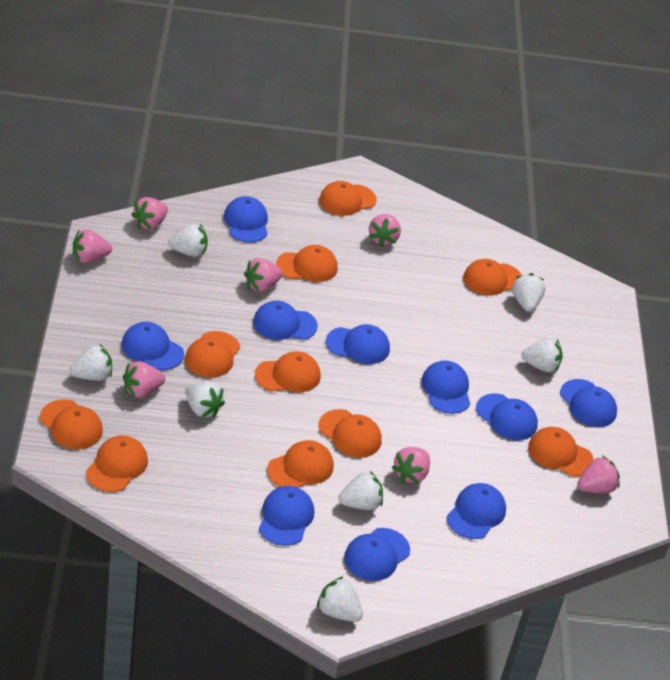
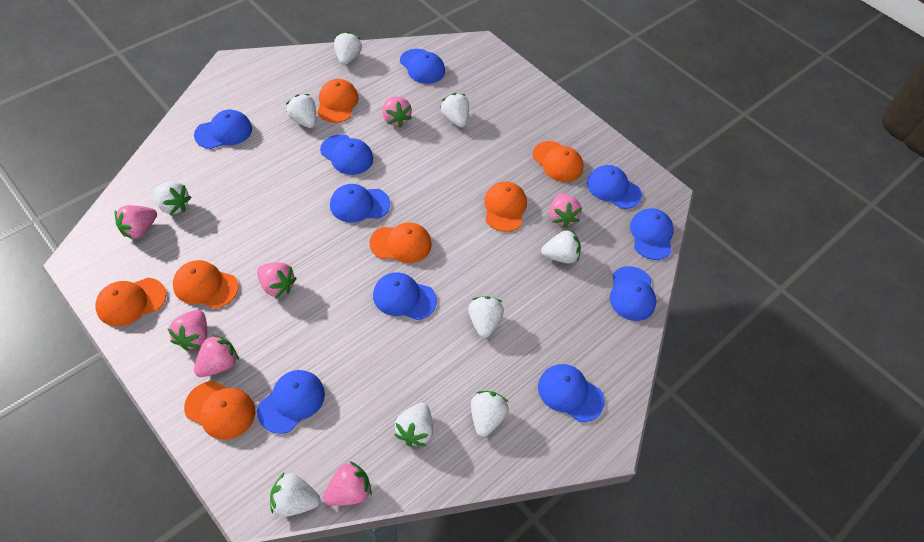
orange cap: 10 -> 7
white strawberry: 7 -> 9

